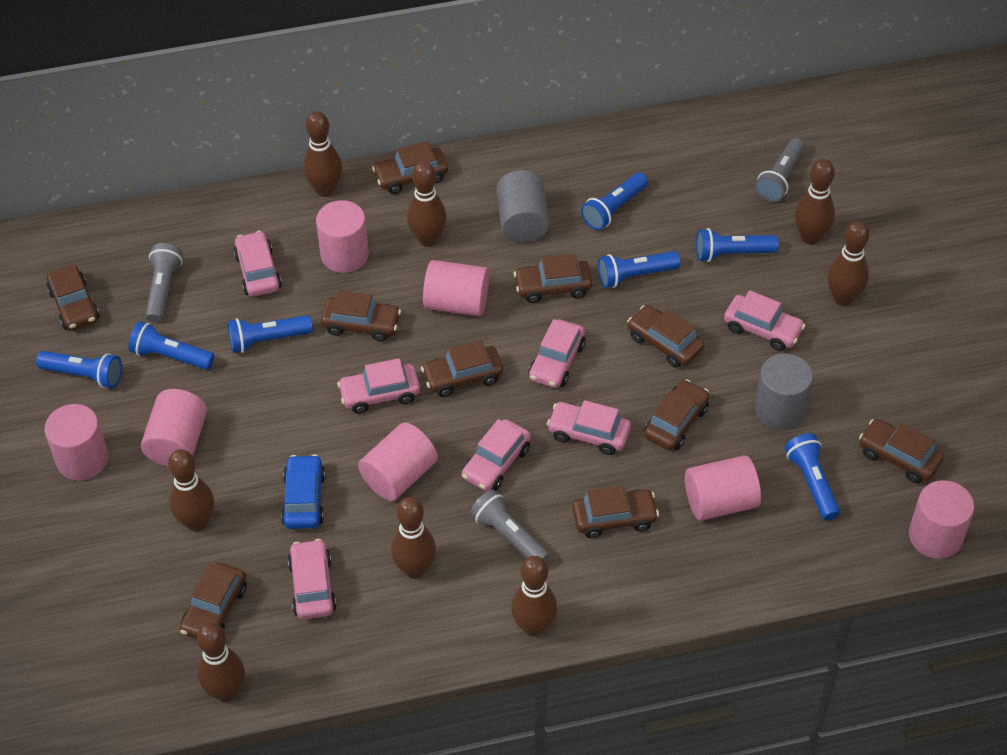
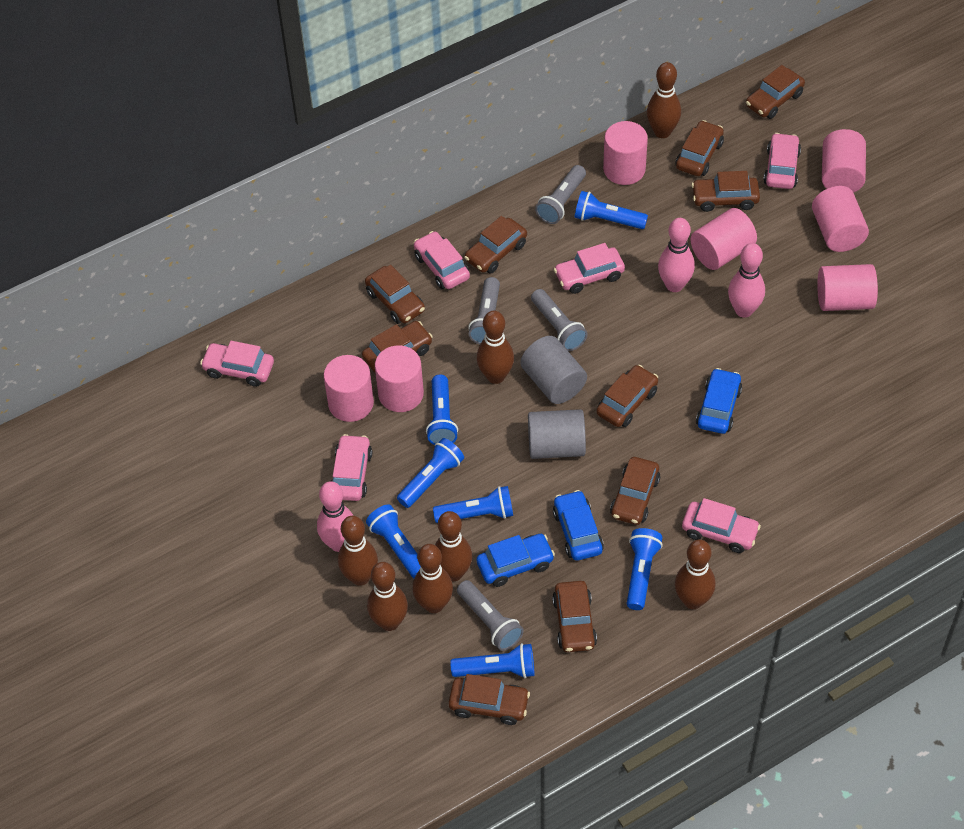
blue car: 1 -> 3
brown bowling pin: 8 -> 7
grey flashlight: 3 -> 4
pink bowling pin: 0 -> 3
pink car: 7 -> 6

